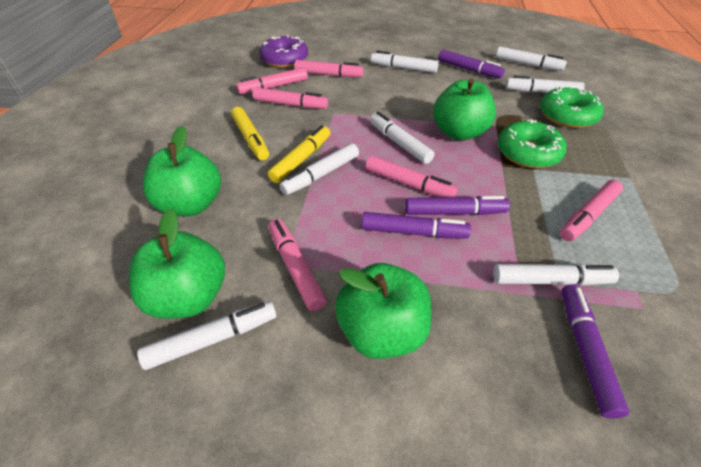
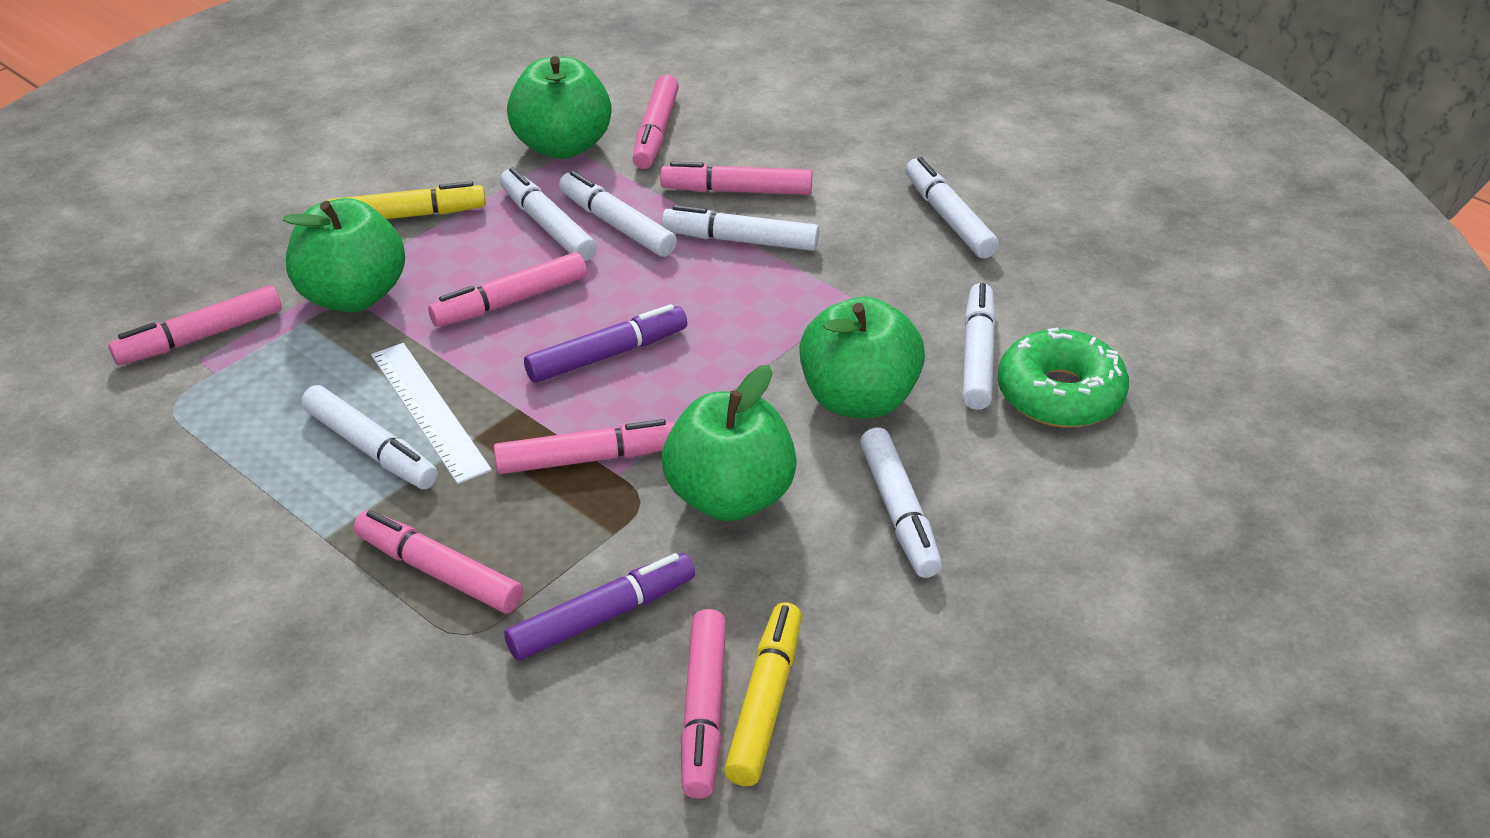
green donut: 2 -> 1
pink marker: 6 -> 7
purple donut: 1 -> 0
purple marker: 4 -> 2
white ruler: 0 -> 1

